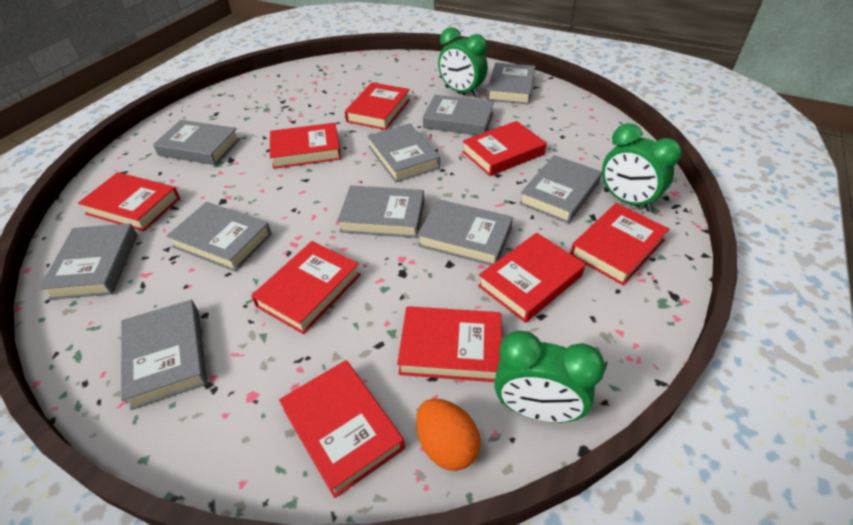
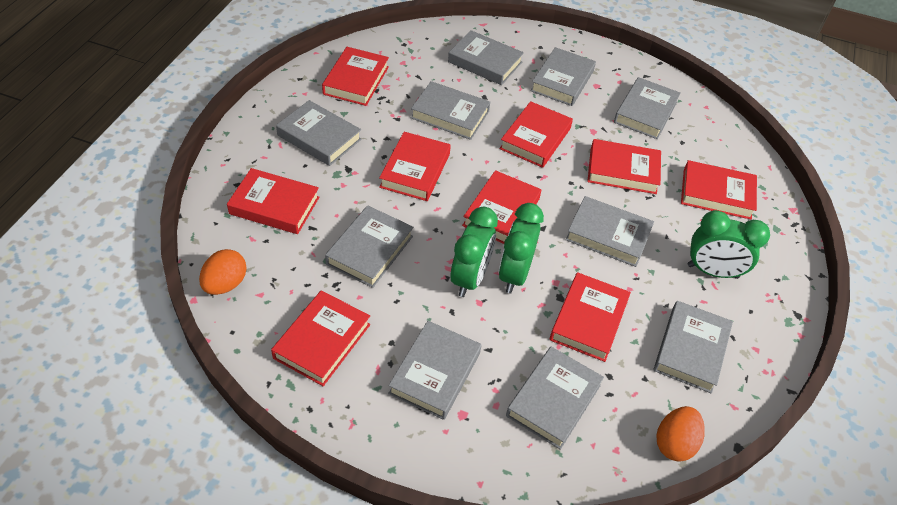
orange egg: 1 -> 2

